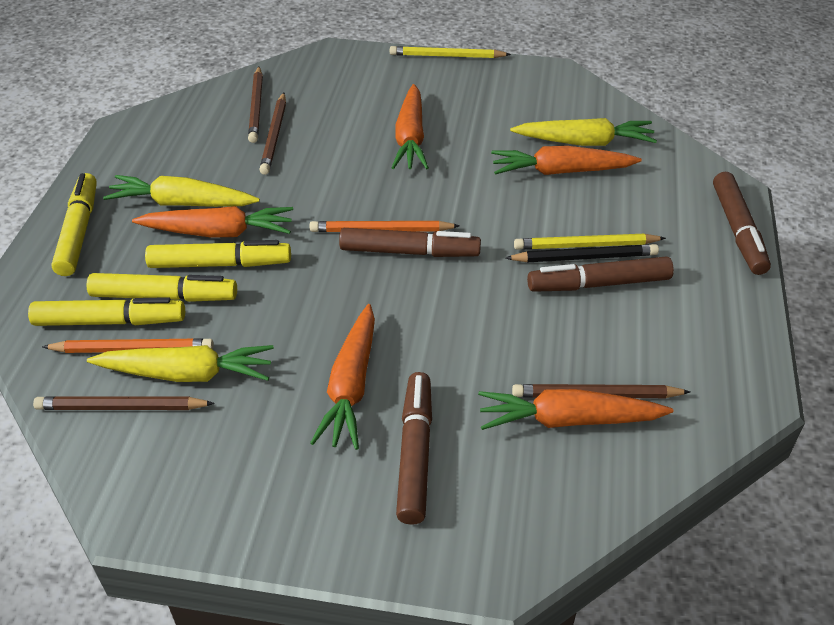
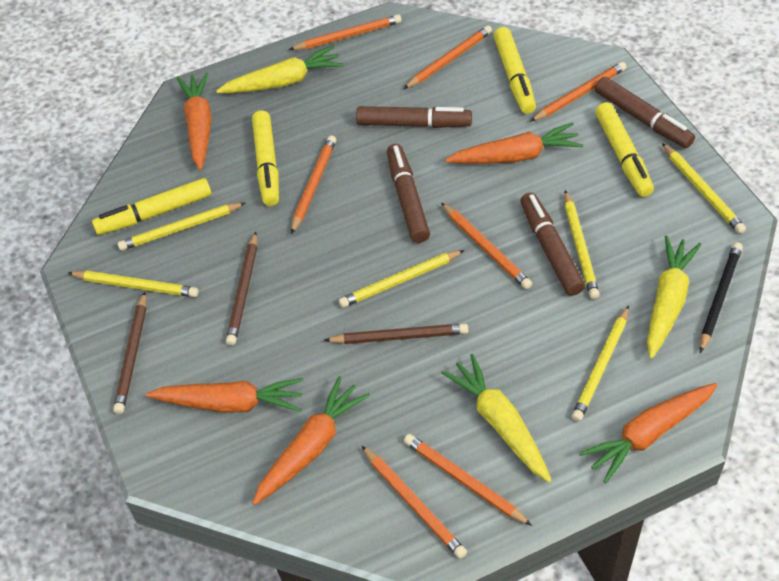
brown pencil: 4 -> 3
orange pencil: 2 -> 7
yellow pencil: 2 -> 6

